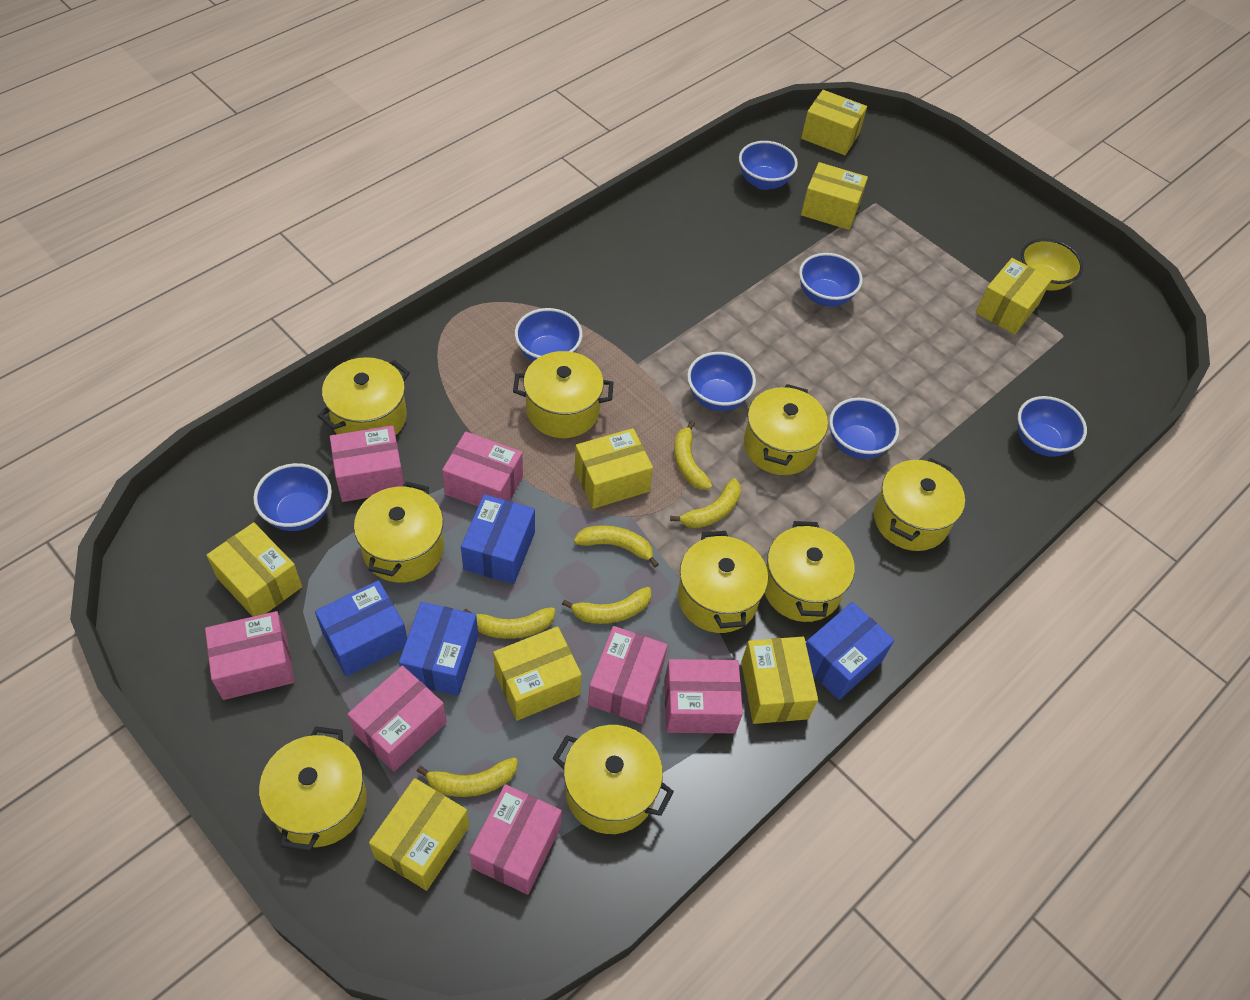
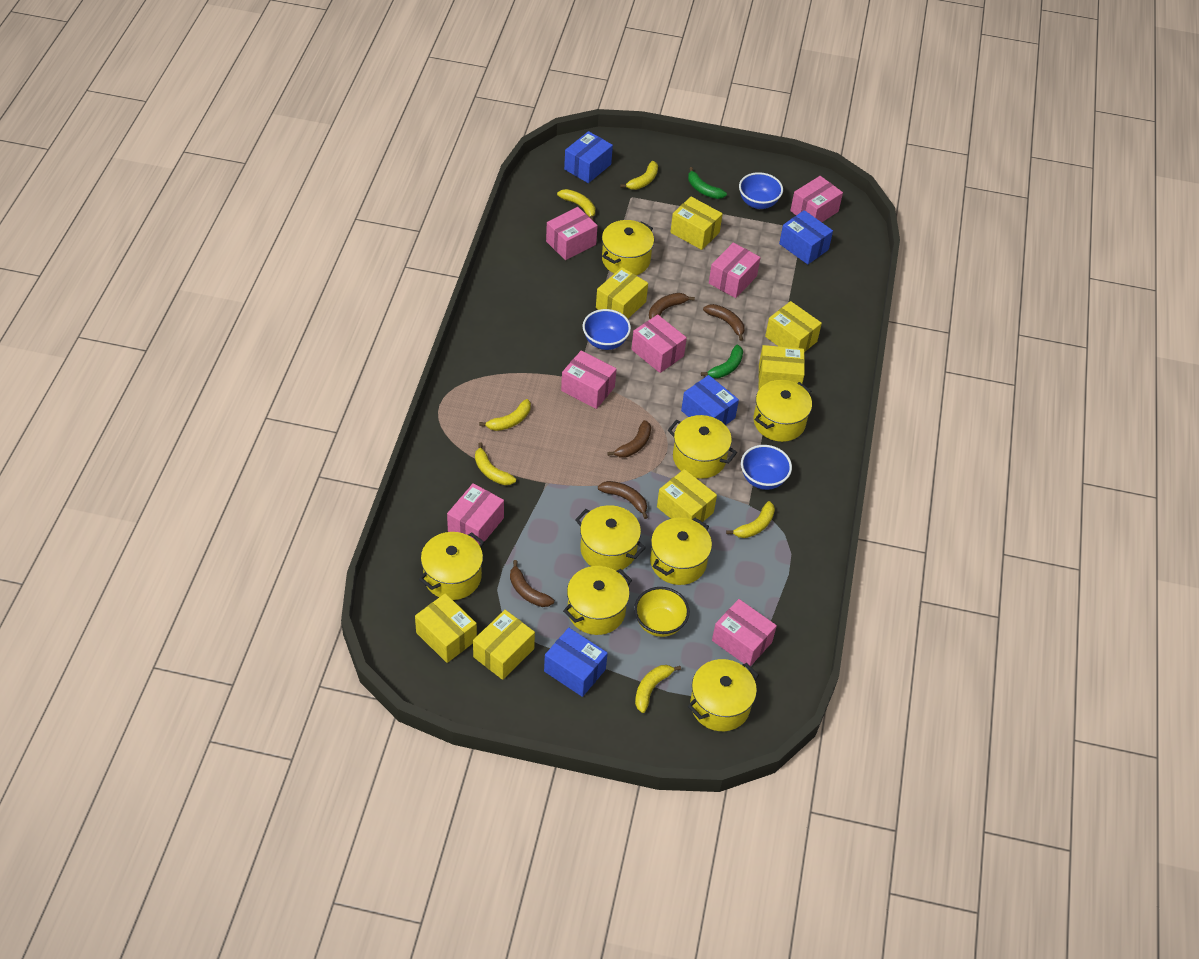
blue bowl: 7 -> 3
brown banana: 0 -> 5
green banana: 0 -> 2
yellow box: 8 -> 7
yellow pot: 9 -> 8

